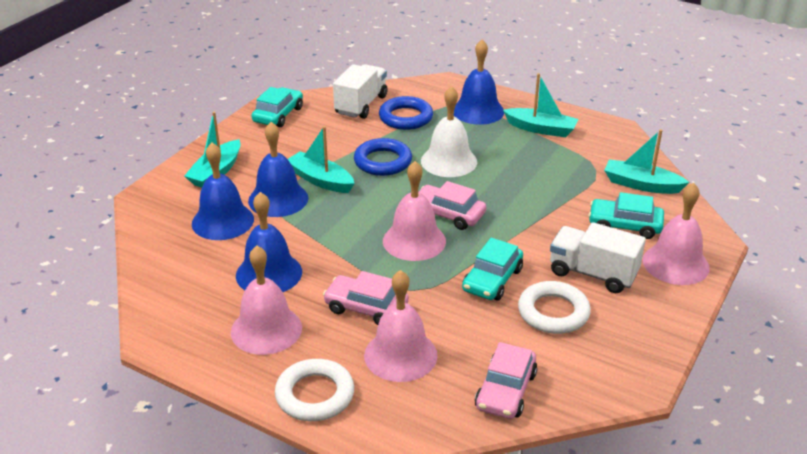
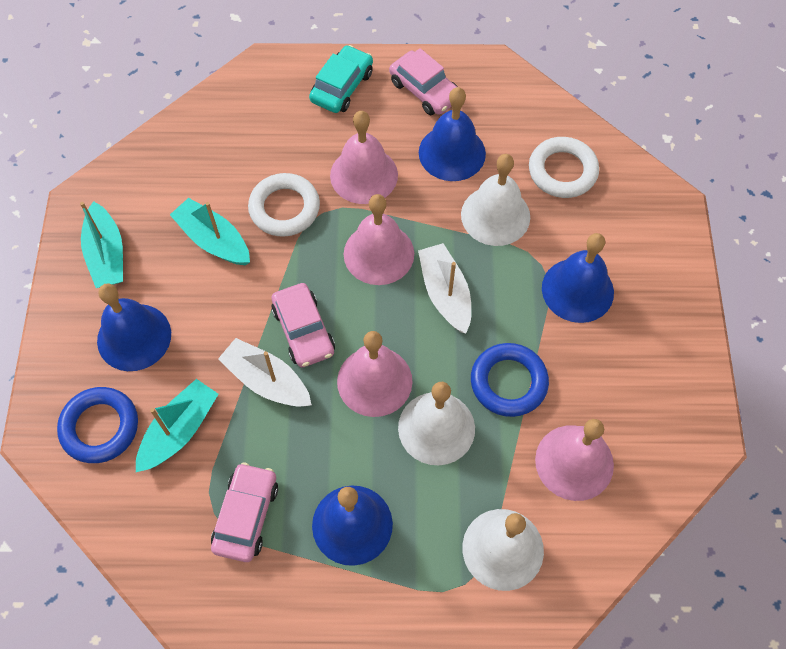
turquoise boat: 4 -> 3
turquoise car: 3 -> 1
white bell: 1 -> 3
white boat: 0 -> 2
white truck: 2 -> 0

